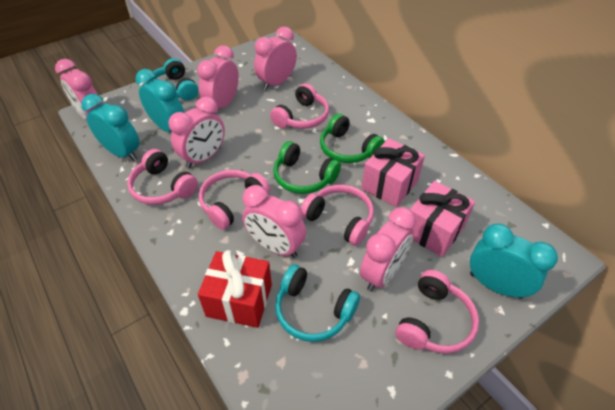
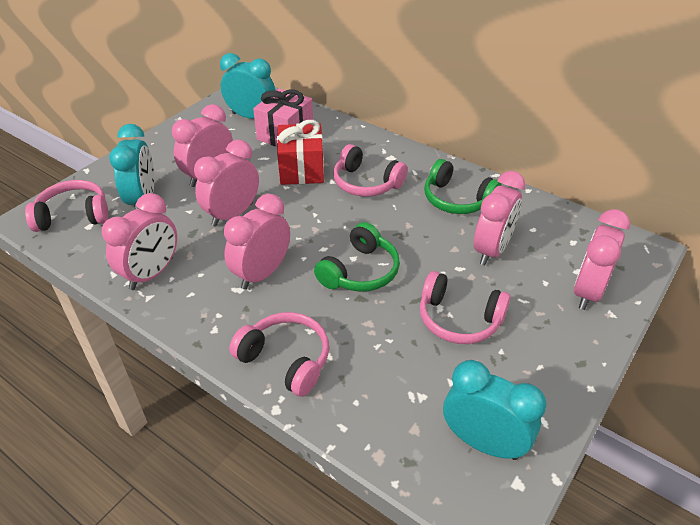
pink gift: 2 -> 1
pink headphones: 5 -> 4
turquoise headphones: 2 -> 0

